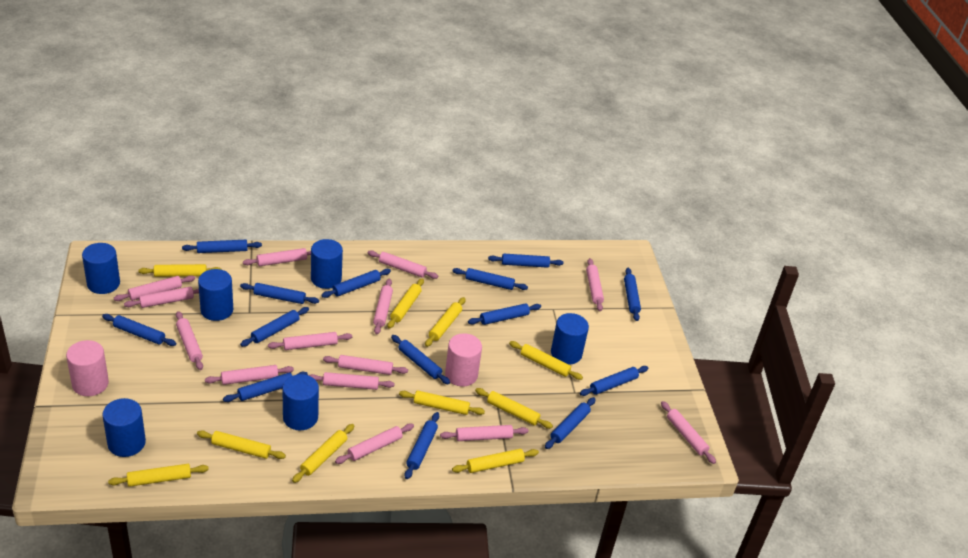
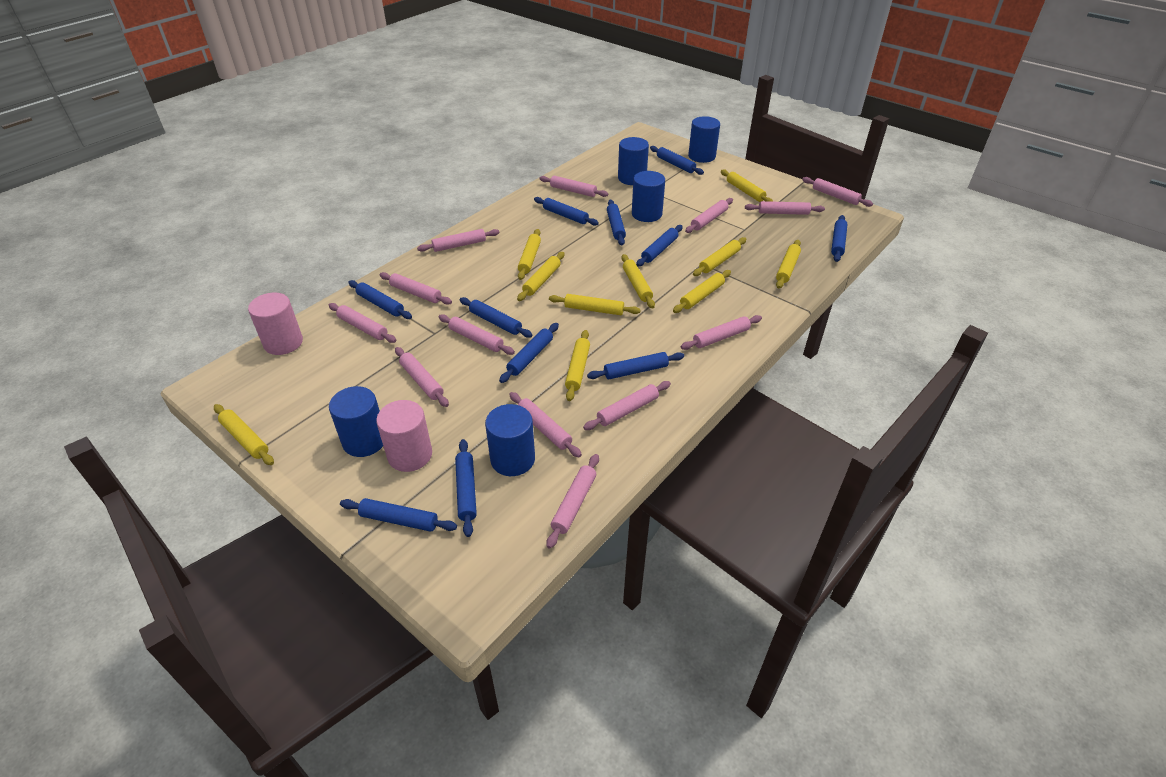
blue cylinder: 6 -> 5
blue rolling pin: 14 -> 11
pink rolling pin: 14 -> 13

